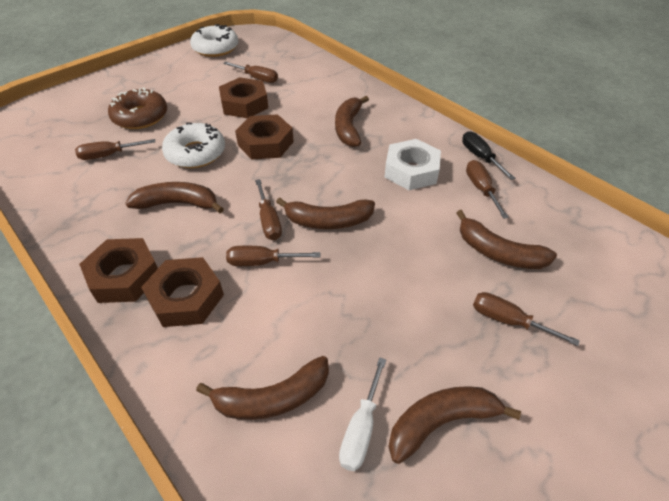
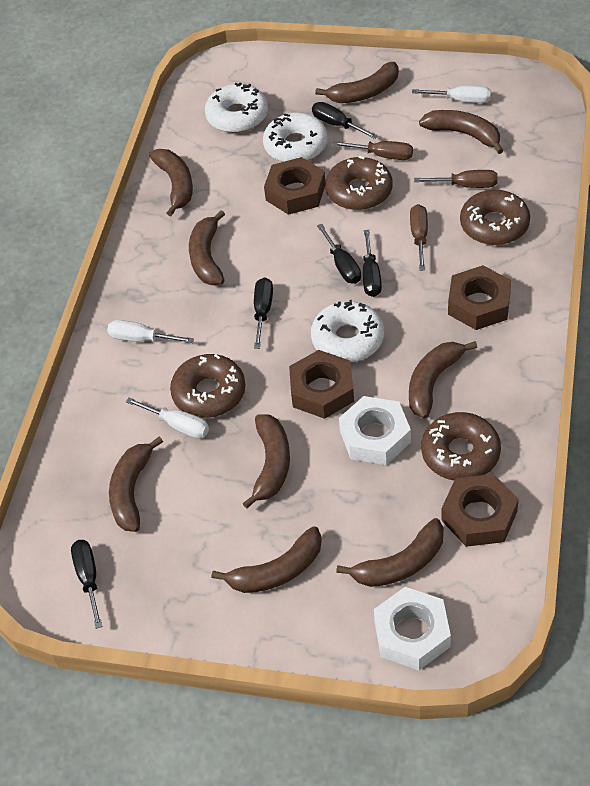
black screwdriver: 1 -> 5
brown banana: 6 -> 9
brown donut: 1 -> 4
brown screwdriver: 6 -> 3
white donut: 2 -> 3
white nut: 1 -> 2
white screwdriver: 1 -> 3

